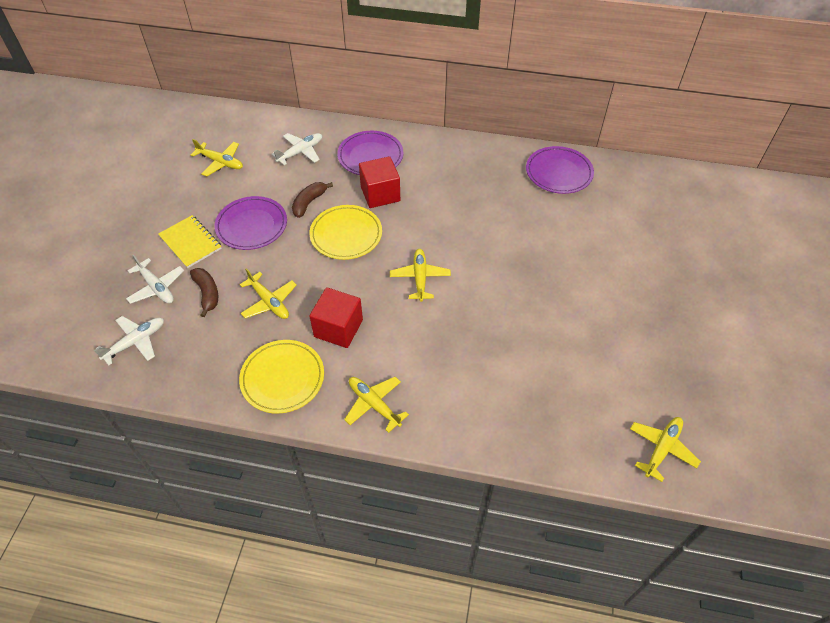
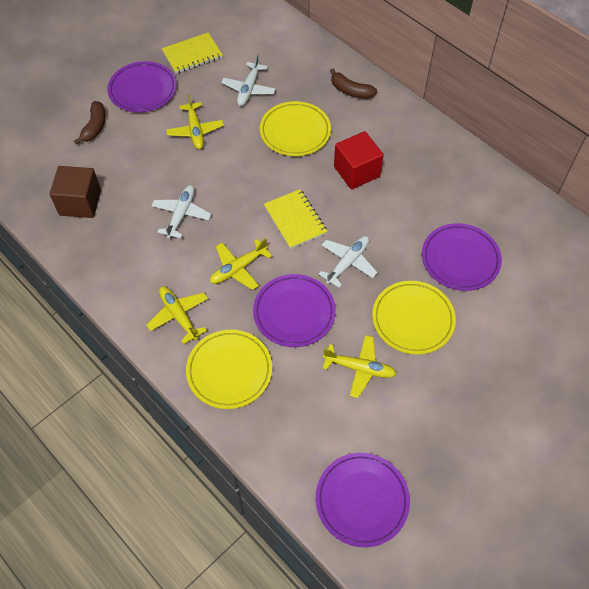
brown cube: 0 -> 1
purple plate: 3 -> 4
red cube: 2 -> 1
yellow notebook: 1 -> 2
yellow plane: 5 -> 4
yellow plate: 2 -> 3

